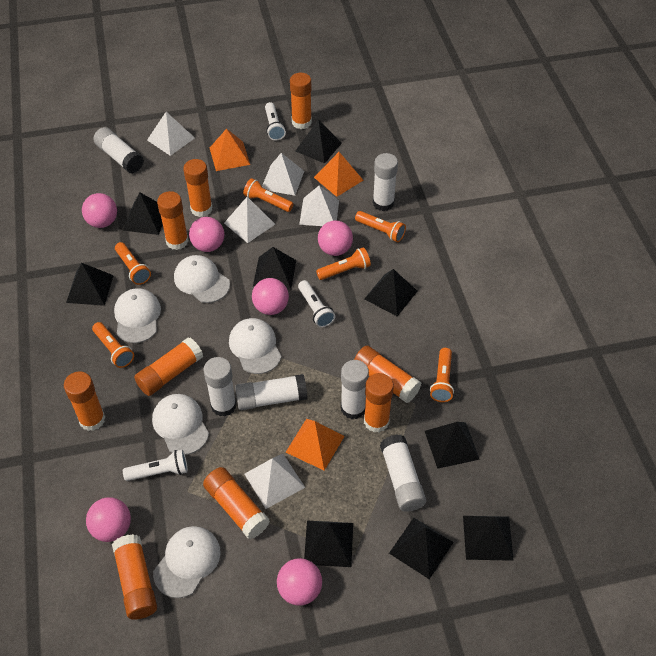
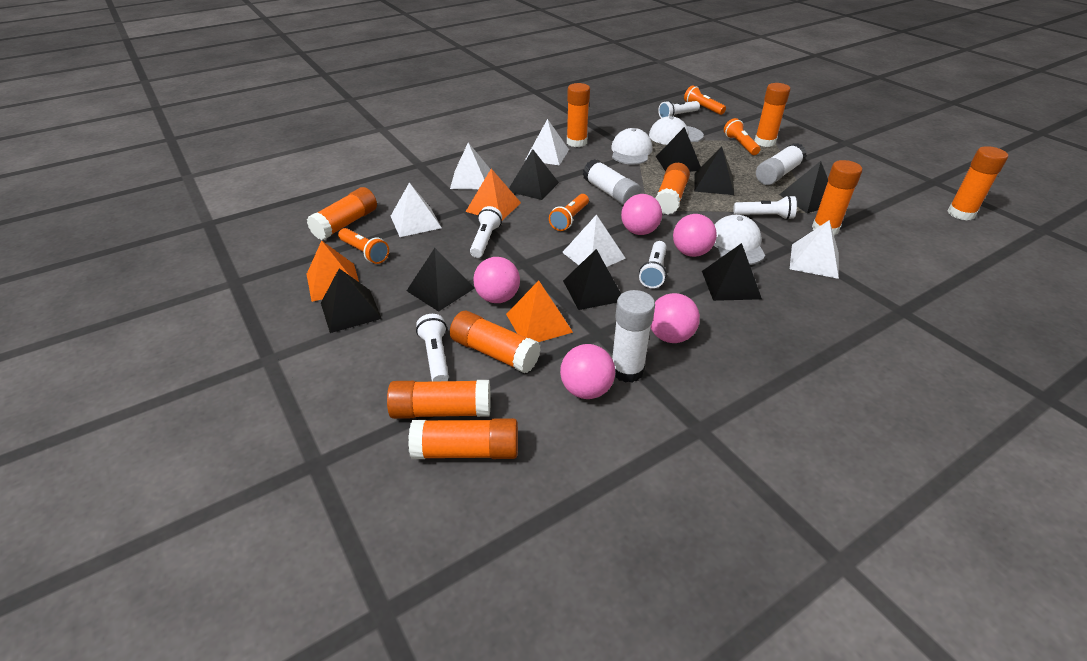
black pyramid: 9 -> 8
orange flashlight: 6 -> 4
pink ball: 6 -> 5
white cap: 5 -> 3
white flashlight: 3 -> 5
white glue stick: 6 -> 3

